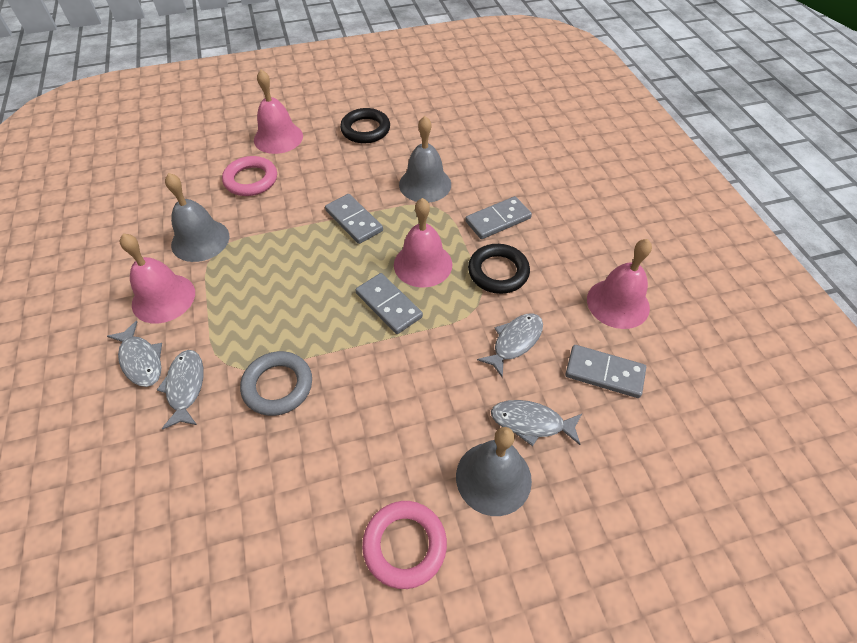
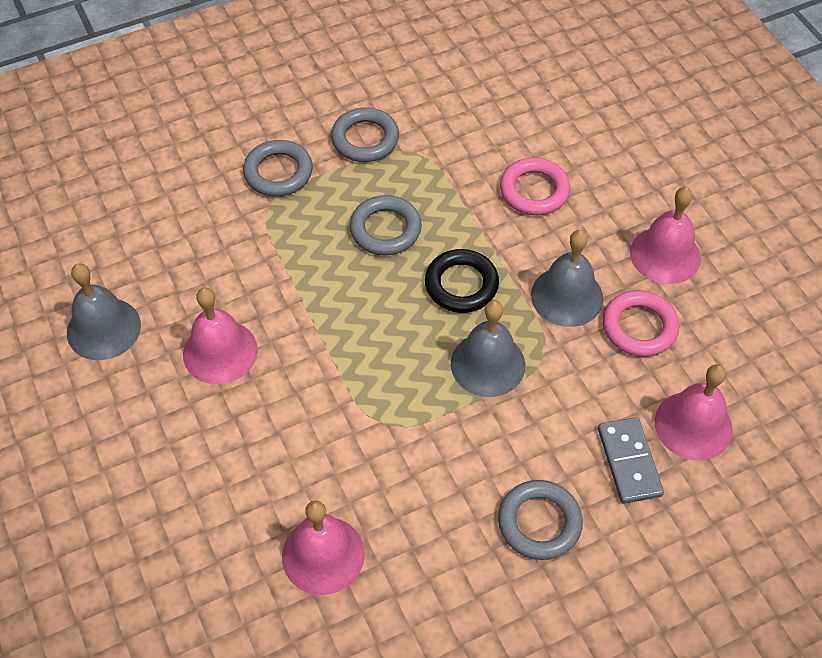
black ring: 2 -> 1
grey domino: 4 -> 1
grey fish: 4 -> 0
grey ring: 1 -> 4

